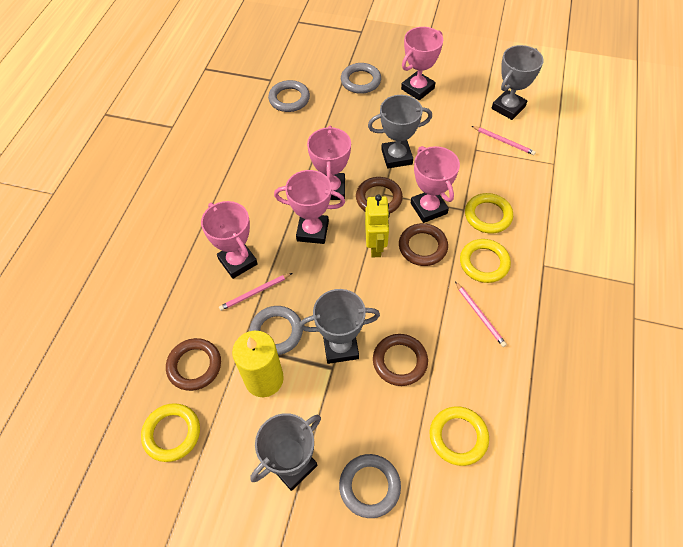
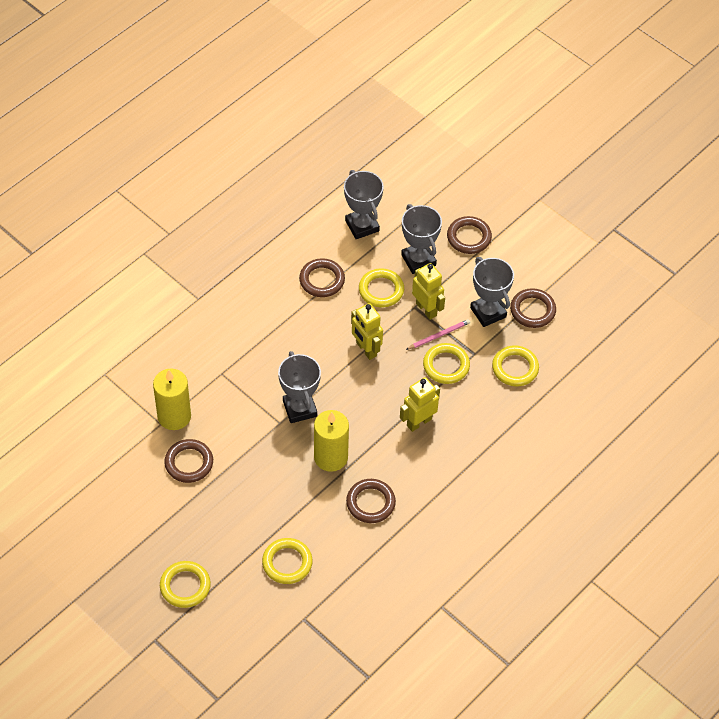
brown ring: 4 -> 5
grey ring: 4 -> 0
pink pencil: 3 -> 1
pink trophy: 5 -> 0
yellow candle: 1 -> 2
yellow ring: 4 -> 5
yellow robot: 1 -> 3

